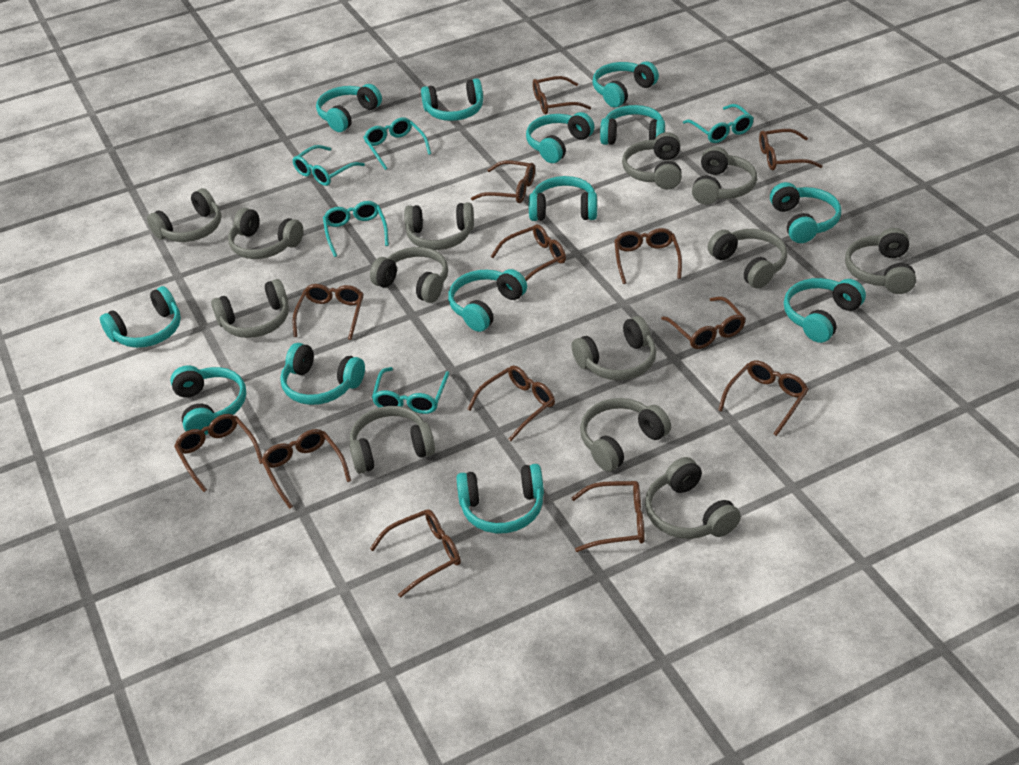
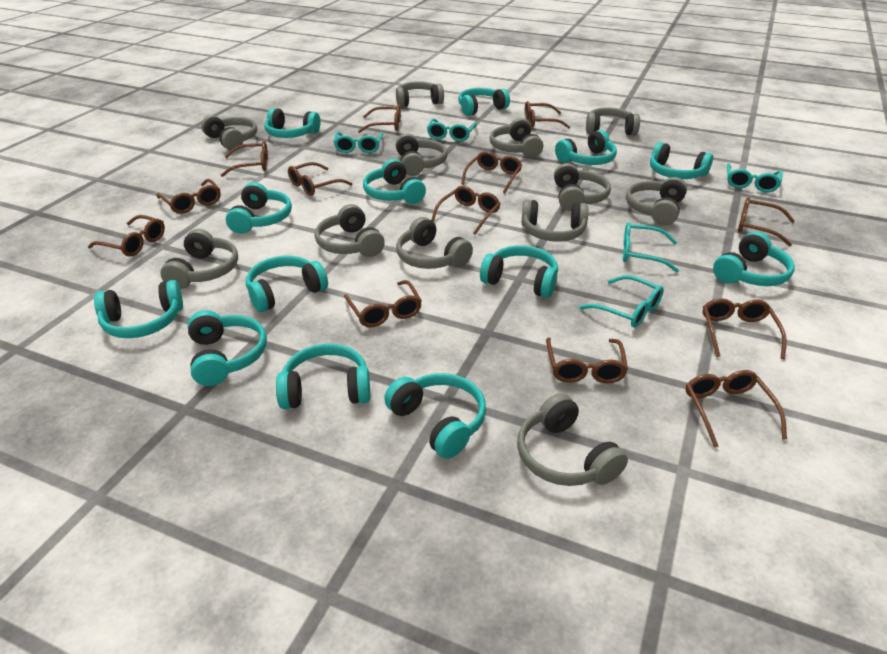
grey headphones: 13 -> 12

